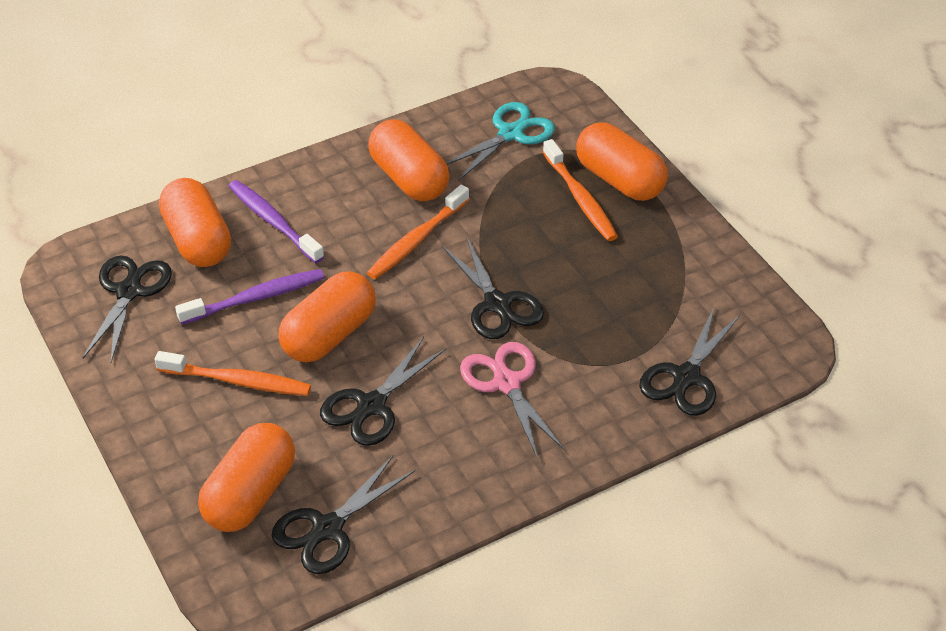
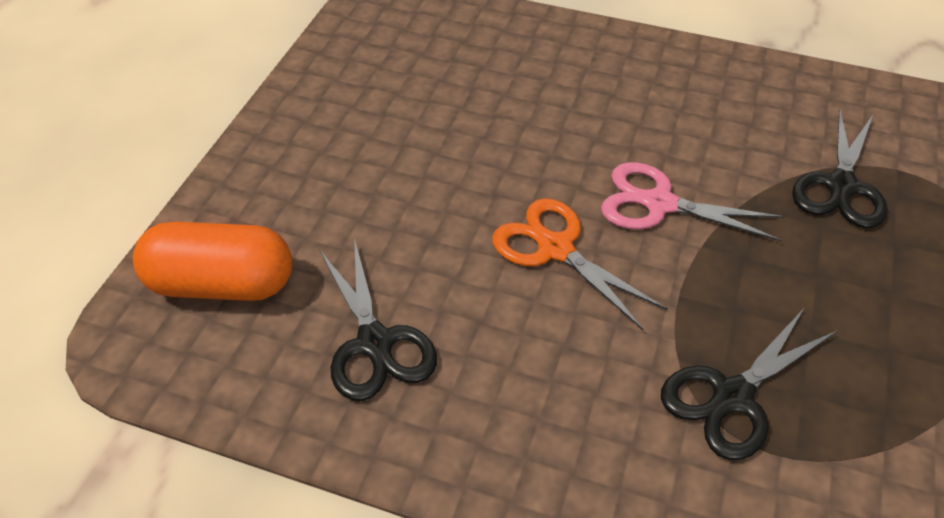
black scissors: 5 -> 3
orange capsule: 5 -> 1
orange scissors: 0 -> 1
orange toothbrush: 3 -> 0
purple toothbrush: 2 -> 0
turquoise scissors: 1 -> 0

